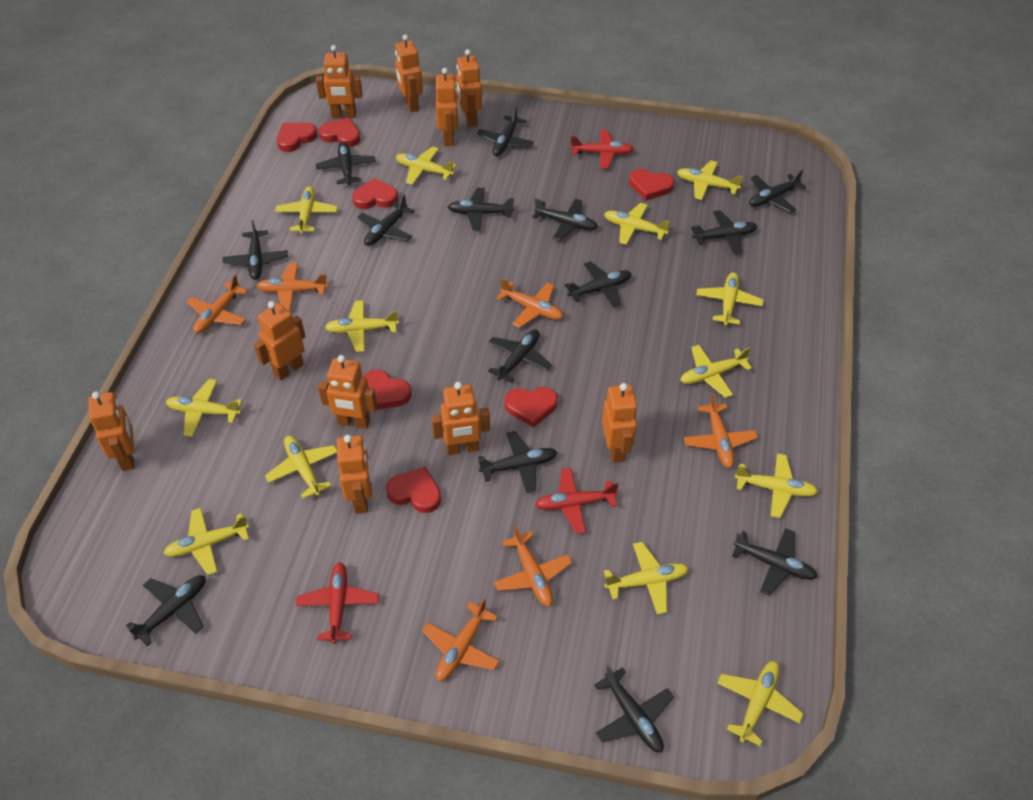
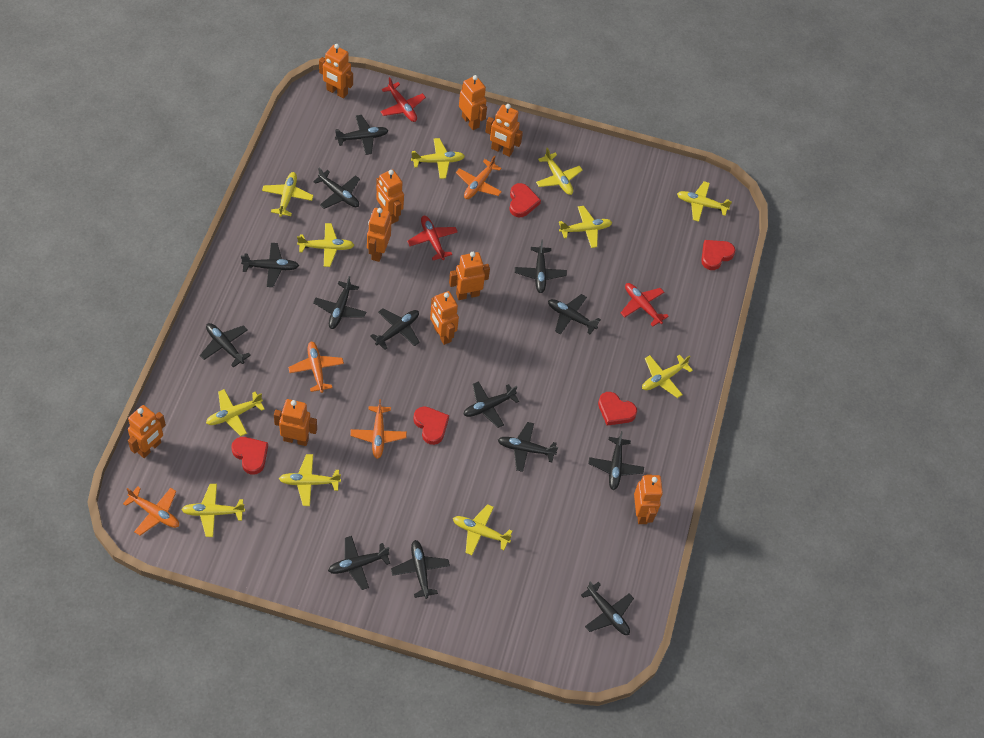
orange plane: 6 -> 4
red heart: 7 -> 5
yellow plane: 13 -> 11

